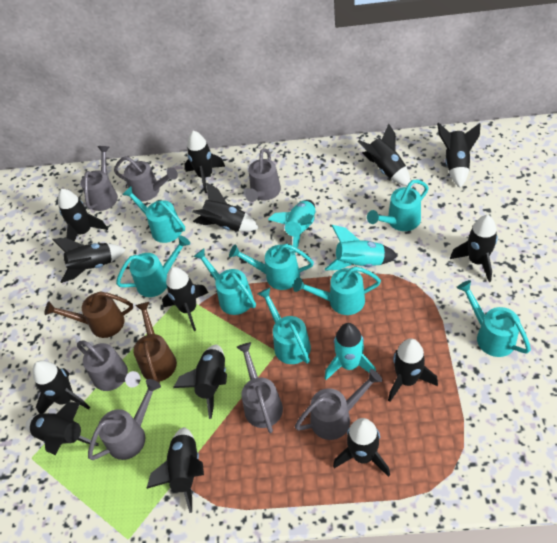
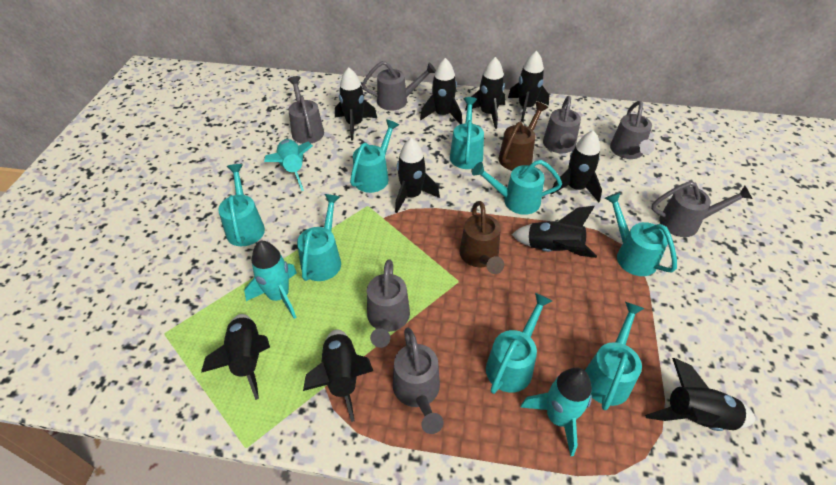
black rocket: 14 -> 10

